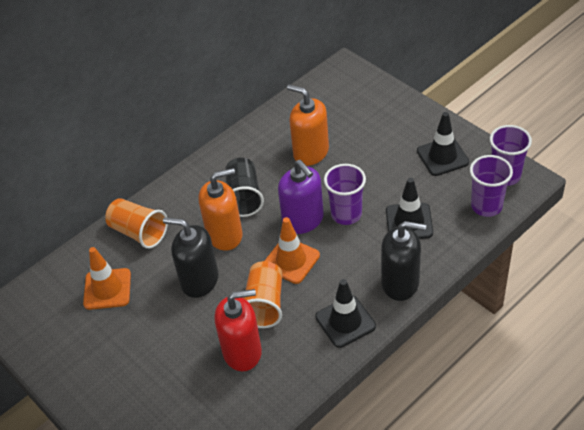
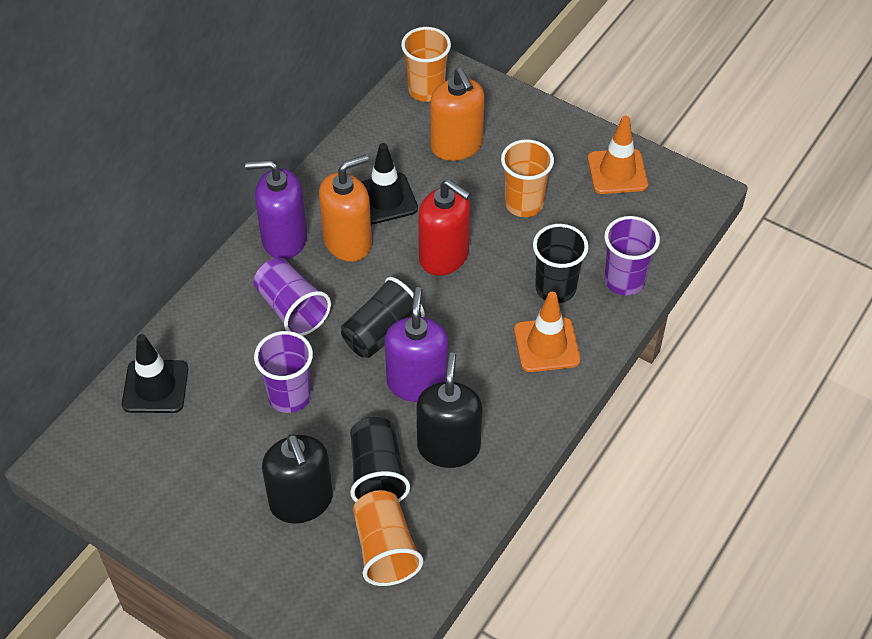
black cup: 1 -> 3
black traffic cone: 3 -> 2
orange cup: 2 -> 3
purple soap dispenser: 1 -> 2

